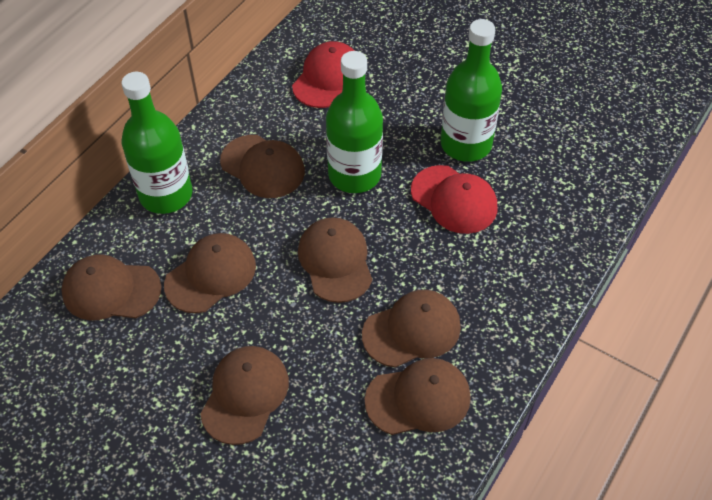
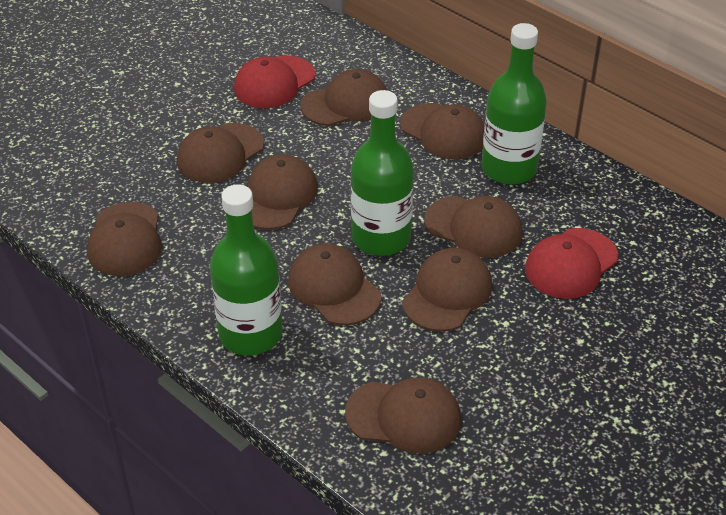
brown cap: 7 -> 9

